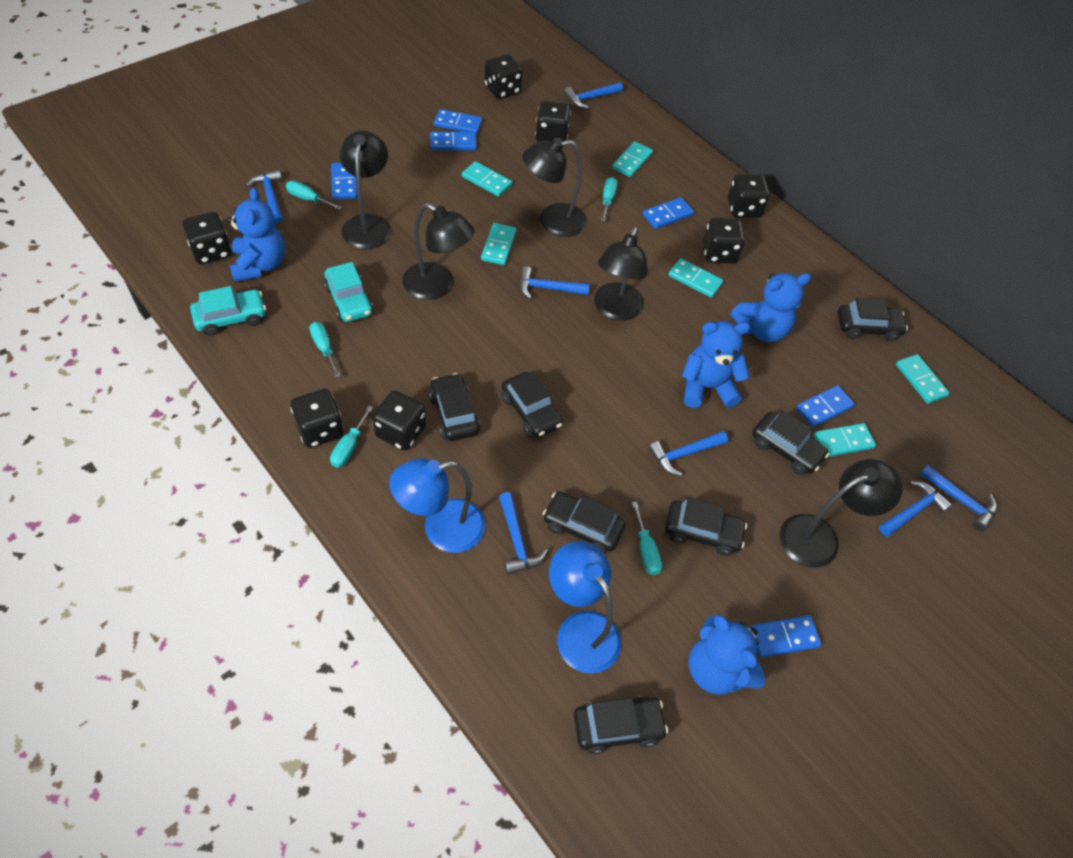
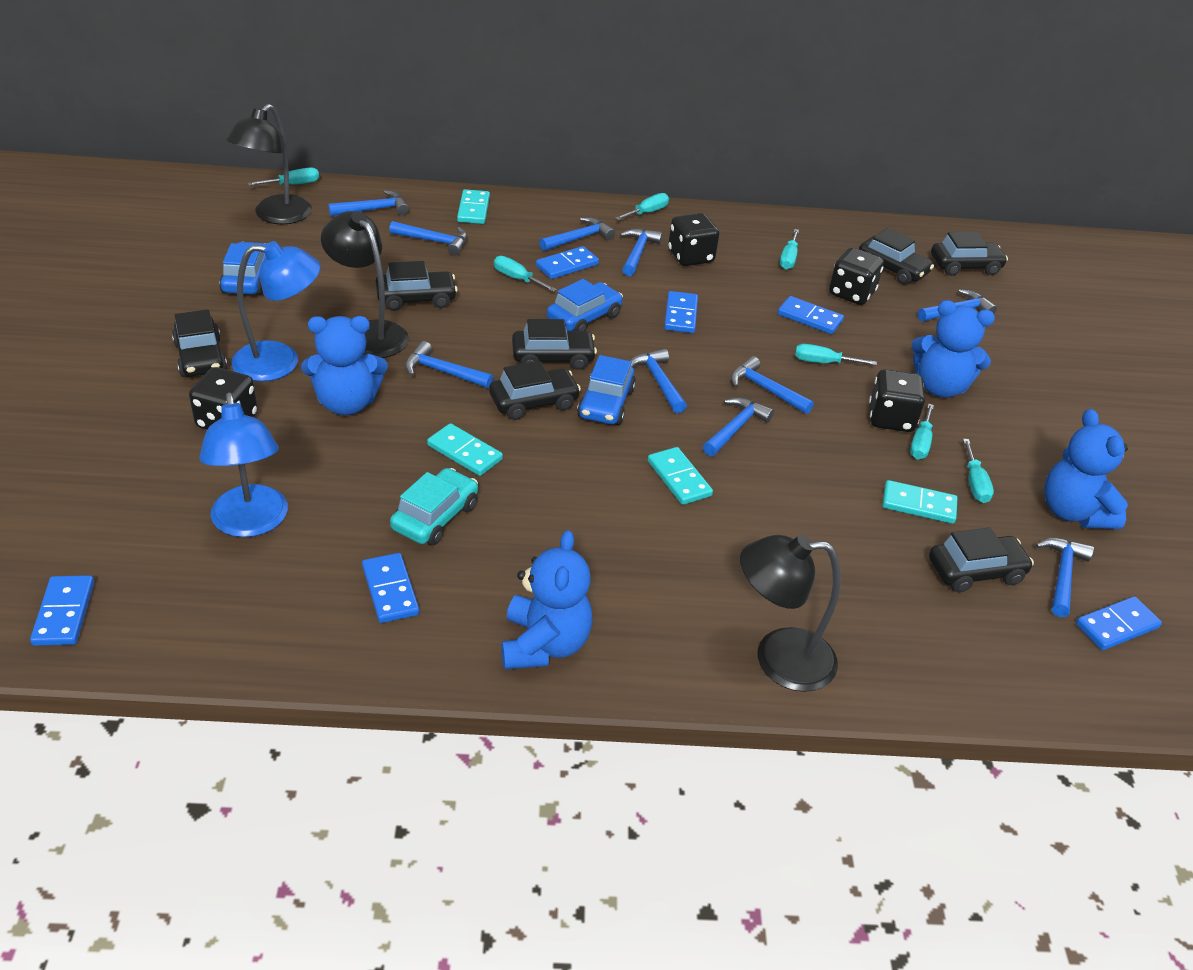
black dice: 7 -> 4
black lamp: 5 -> 3
blue car: 0 -> 3
blue hammer: 7 -> 10
turquoise car: 2 -> 1
turquoise domino: 6 -> 4
turquoise screwdriver: 5 -> 7

